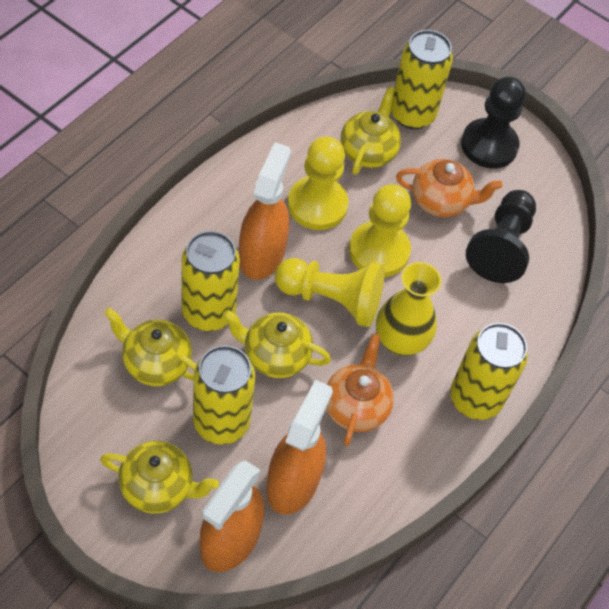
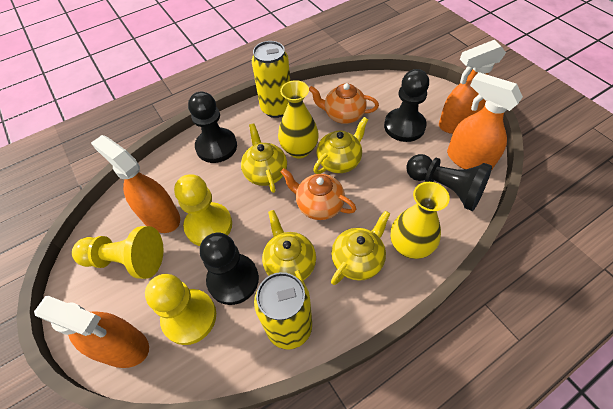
black pawn: 2 -> 4
orange spray bottle: 3 -> 4
yellow can: 4 -> 2
yellow vase: 1 -> 2

